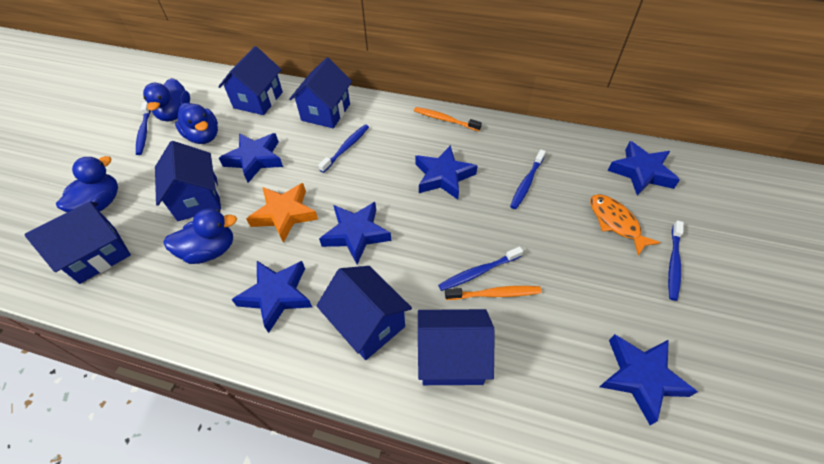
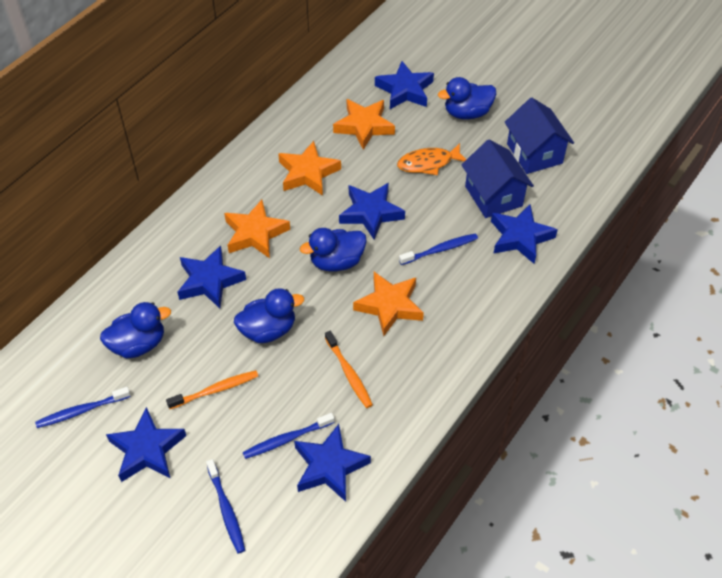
blue house: 6 -> 2
blue toothbrush: 5 -> 4
orange star: 1 -> 4

